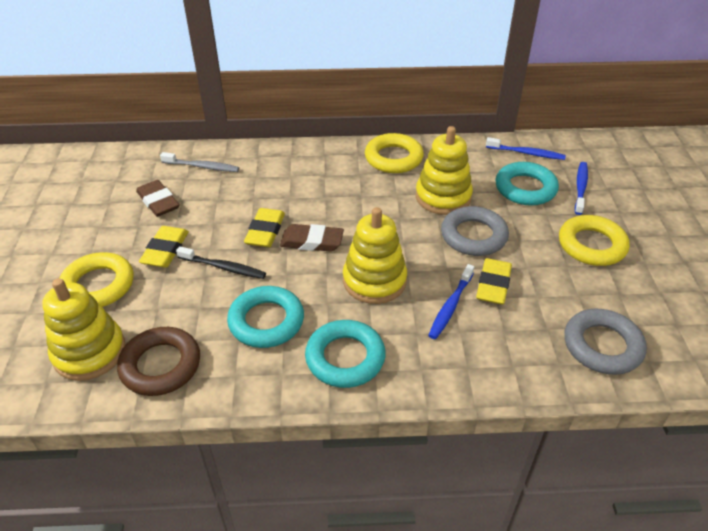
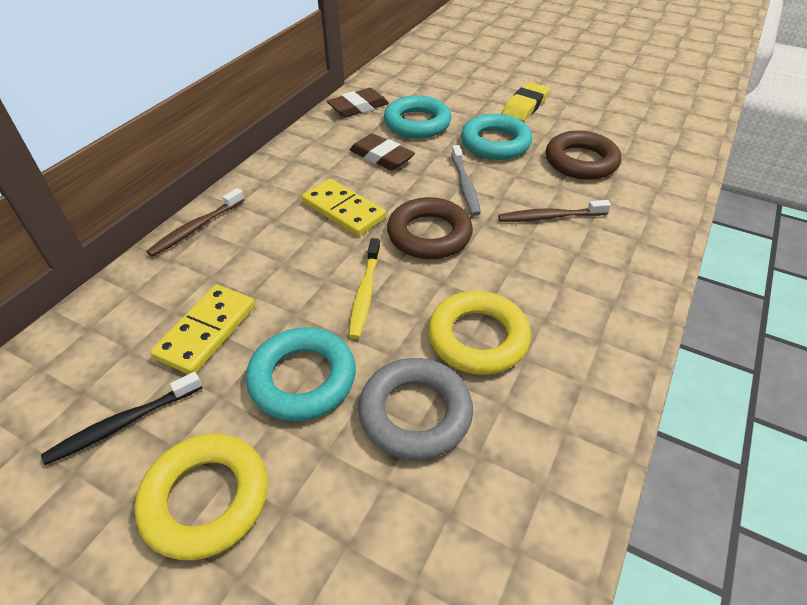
blue toothbrush: 3 -> 0
brown ring: 1 -> 2
brown toothbrush: 0 -> 2
grey ring: 2 -> 1
yellow domino: 0 -> 2
yellow eraser: 3 -> 1
yellow ring: 3 -> 2
yellow stacking toy: 3 -> 0
yellow toothbrush: 0 -> 1

